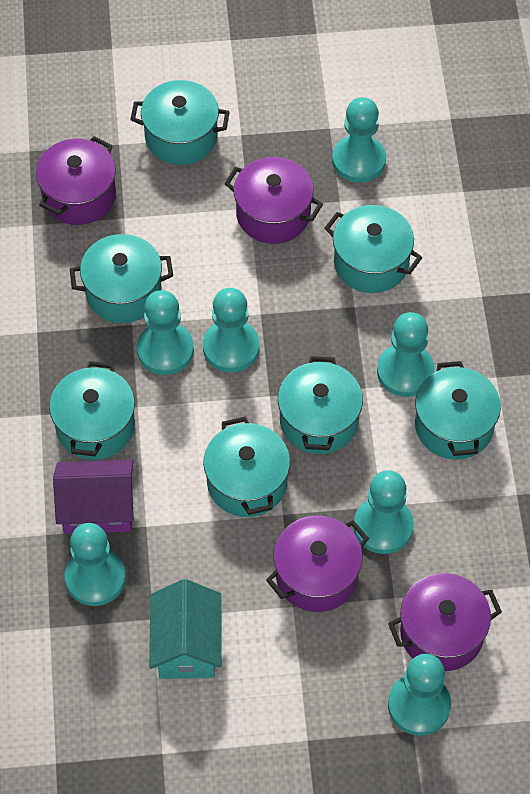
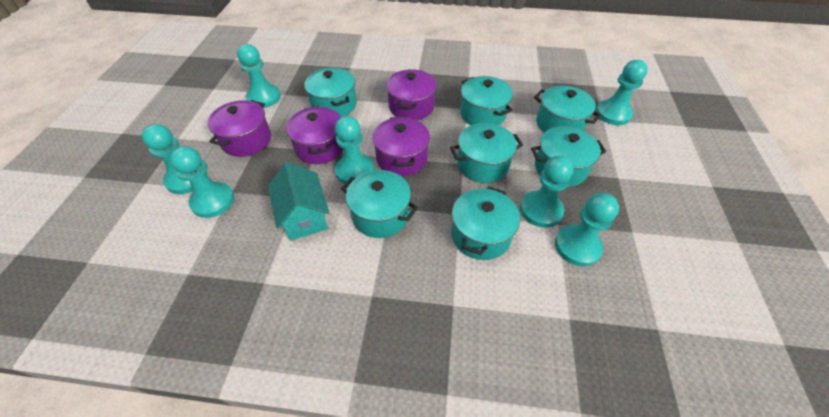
purple house: 1 -> 0

